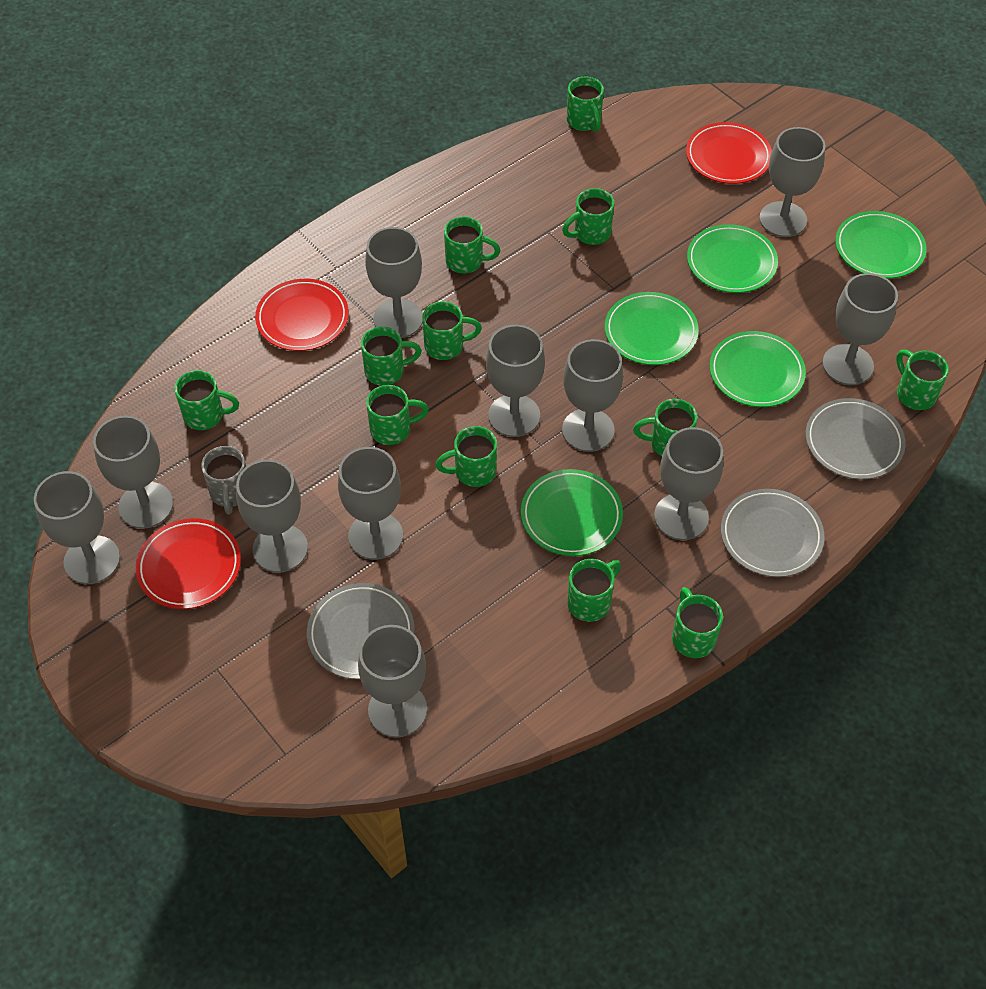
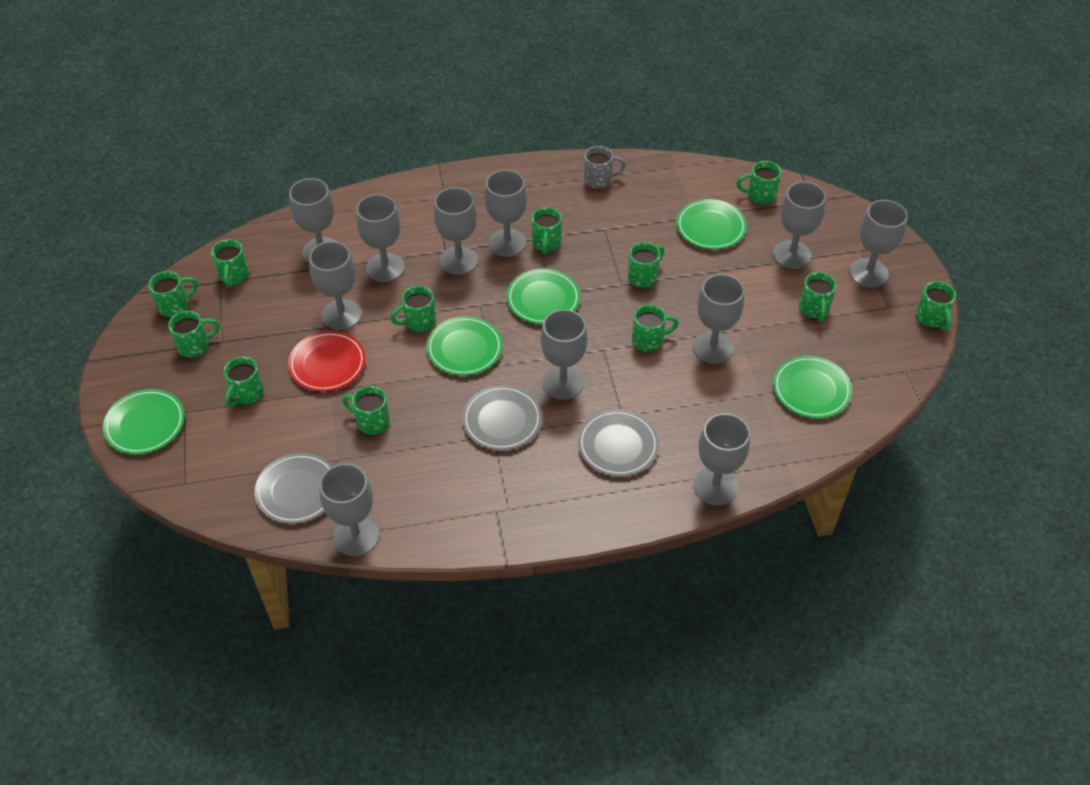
red plate: 3 -> 1

